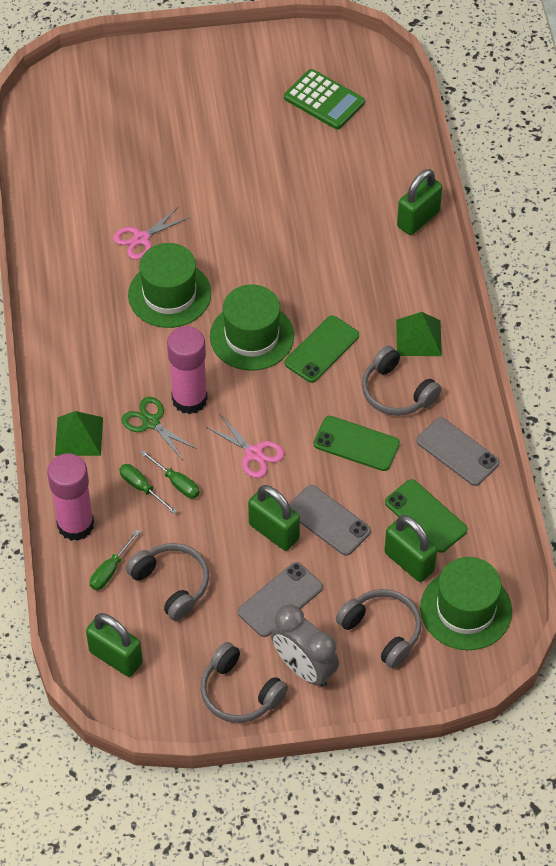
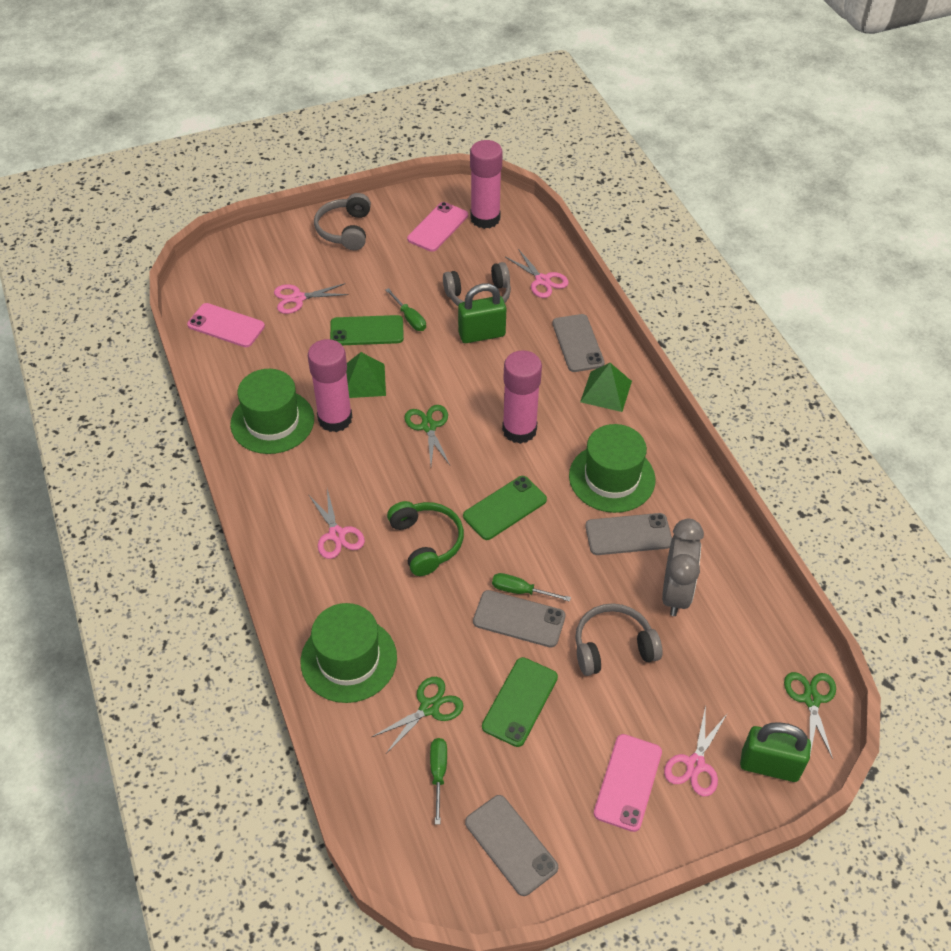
green calculator: 1 -> 0
green headphones: 0 -> 1
green padlock: 4 -> 2
green scissors: 1 -> 3
grey headphones: 4 -> 3
grey phone: 3 -> 4
pink glue stick: 2 -> 3
pink phone: 0 -> 3
pink scissors: 2 -> 4

